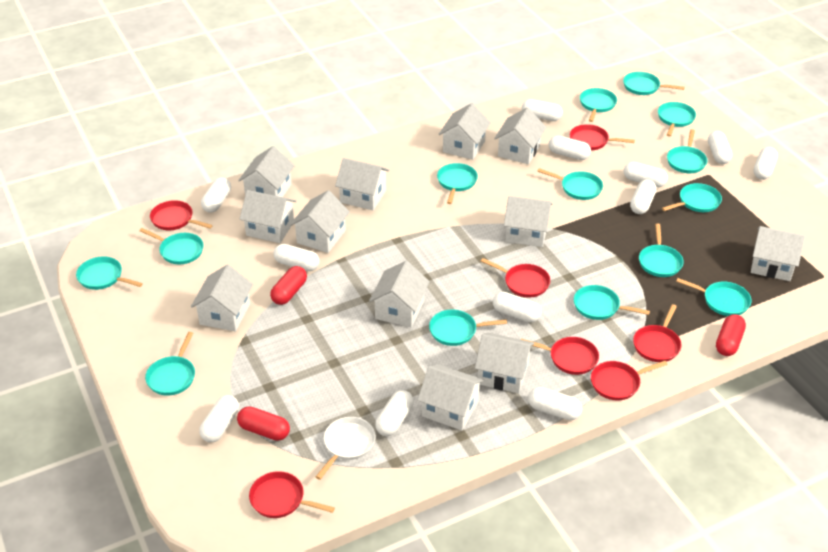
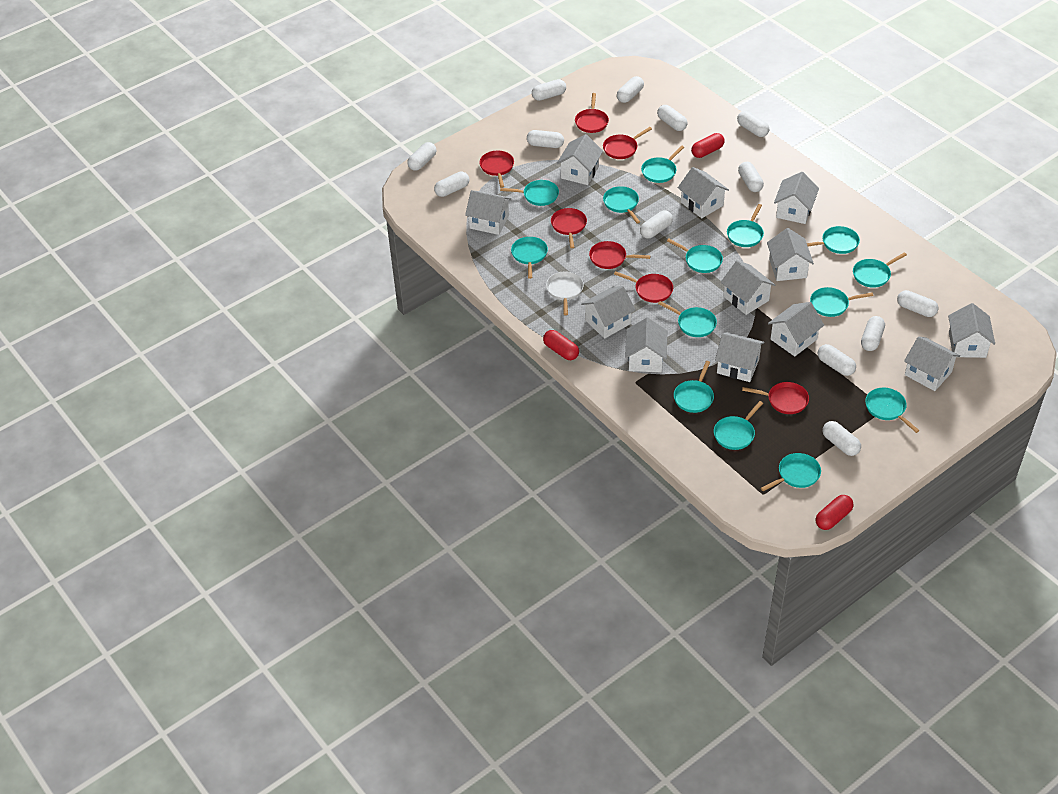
white capsule: 12 -> 13

